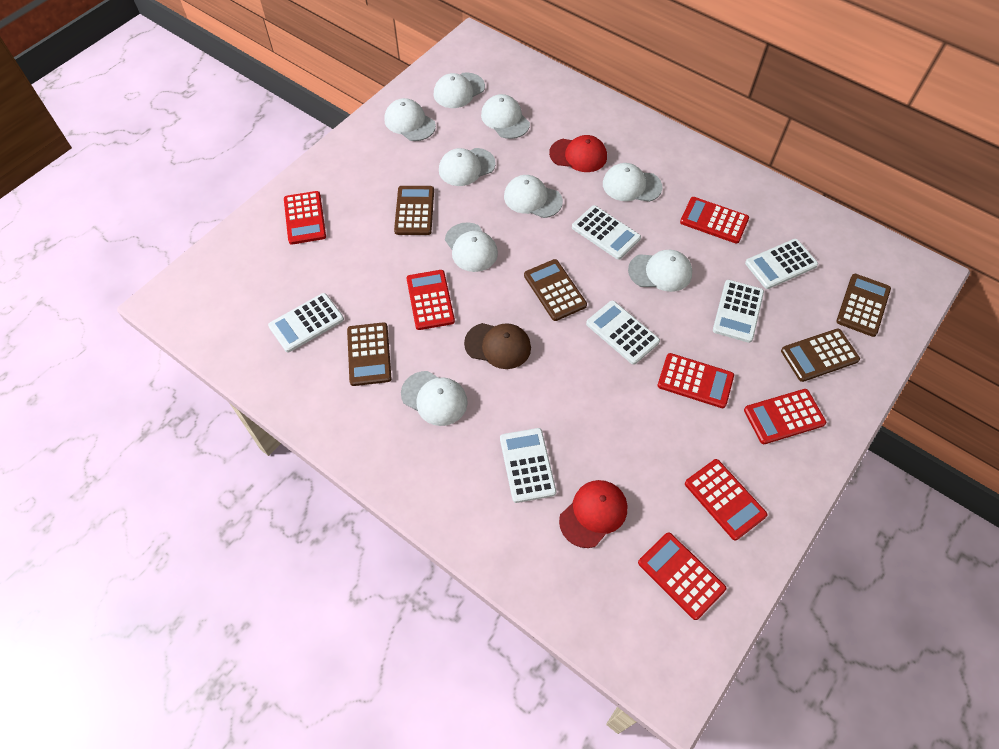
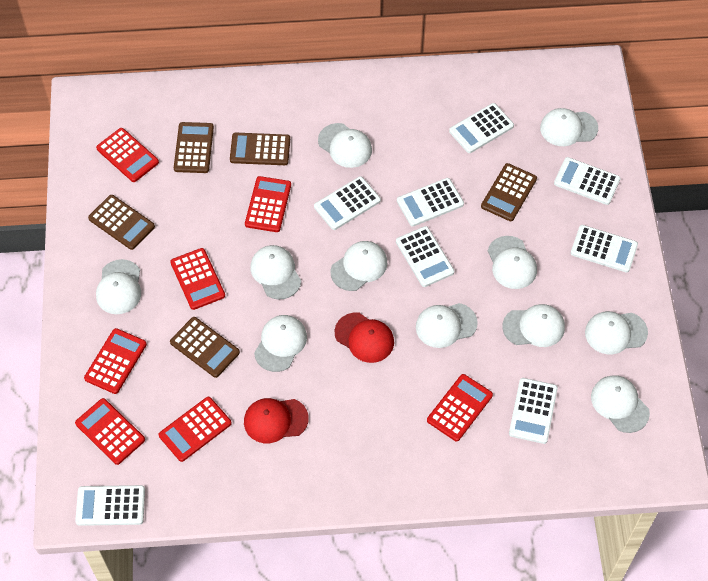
brown cap: 1 -> 0
white calculator: 6 -> 8
white cap: 9 -> 11

